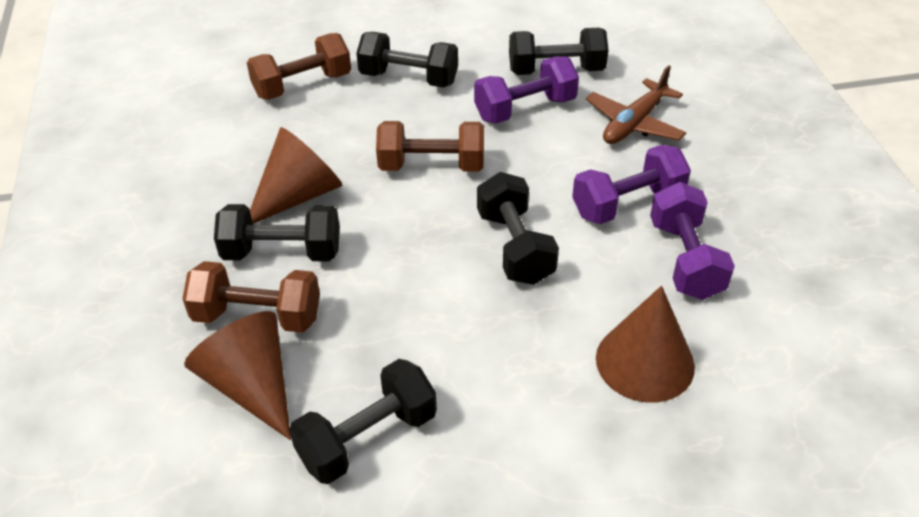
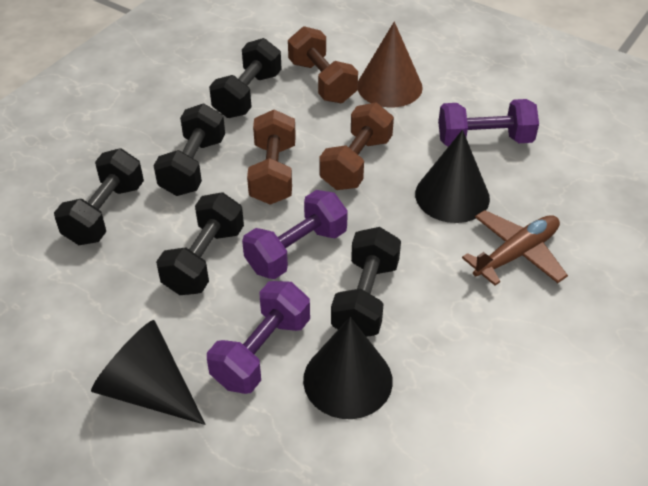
black cone: 0 -> 3
brown cone: 3 -> 1

